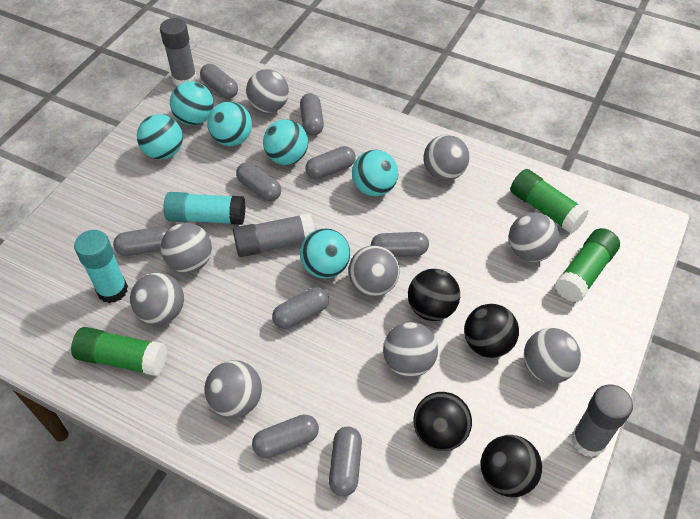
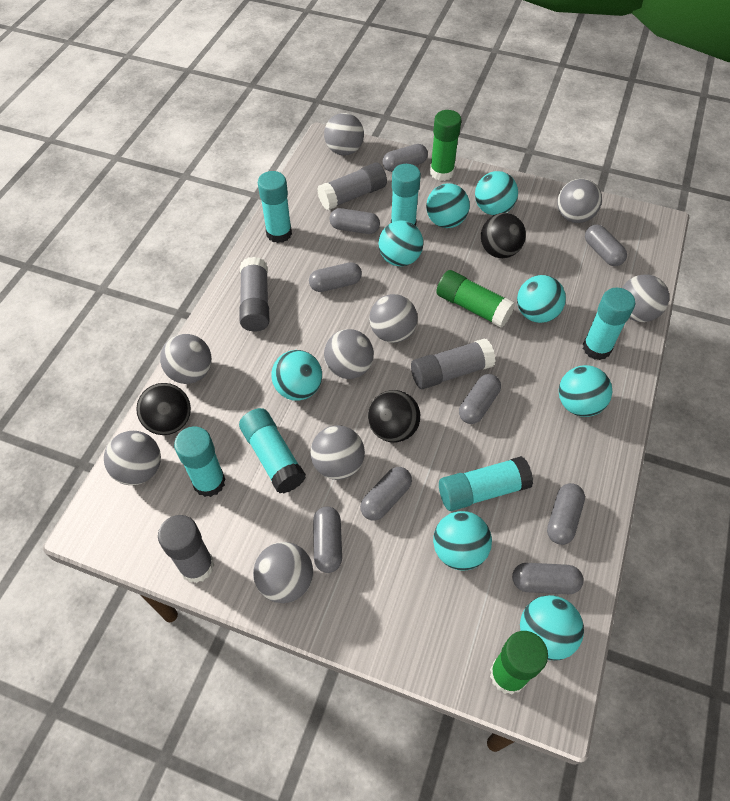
black ball: 4 -> 3
grey glue stick: 3 -> 4
turquoise ball: 6 -> 8
turquoise glue stick: 2 -> 6

